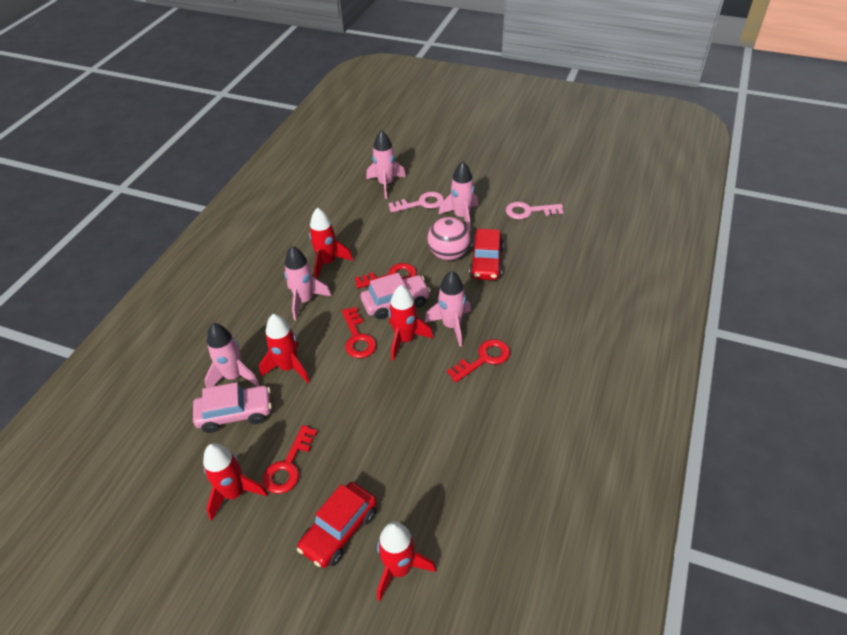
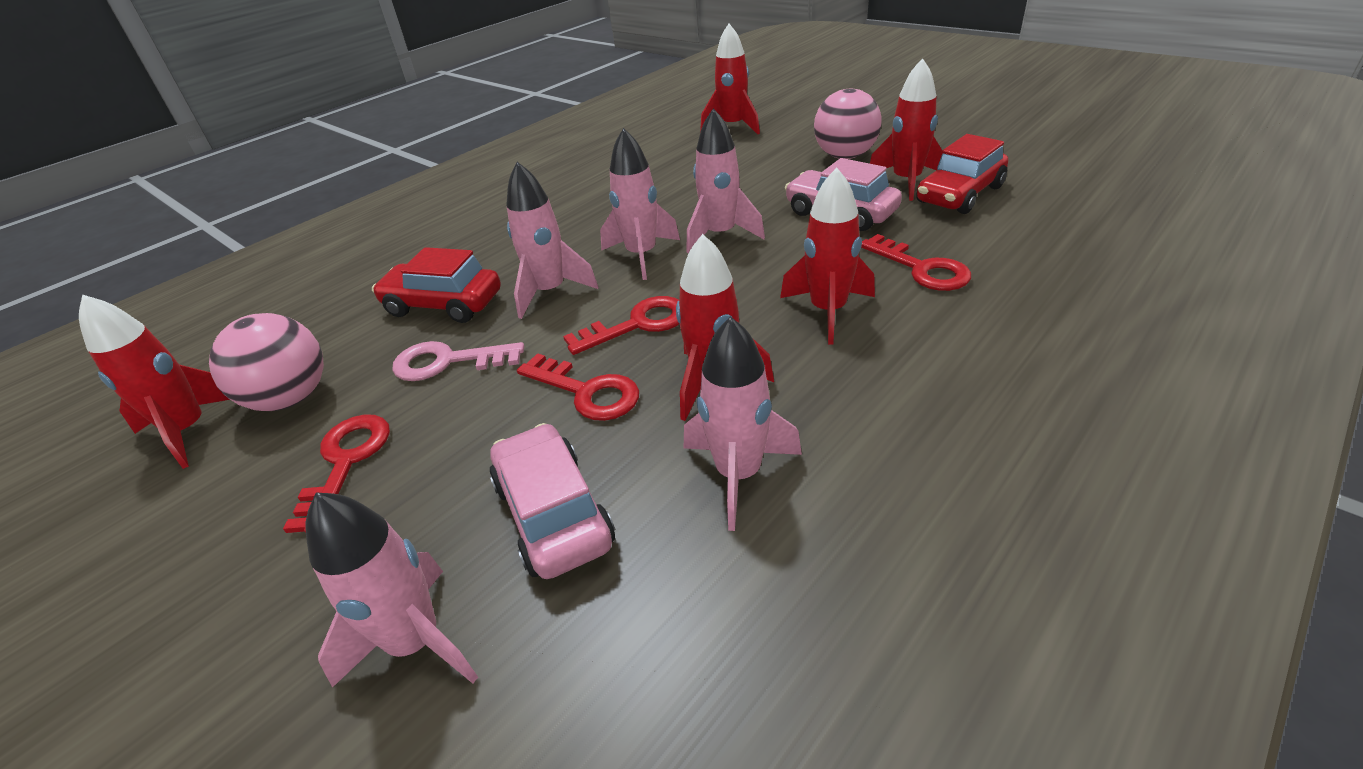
pink ball: 1 -> 2
pink key: 2 -> 1

